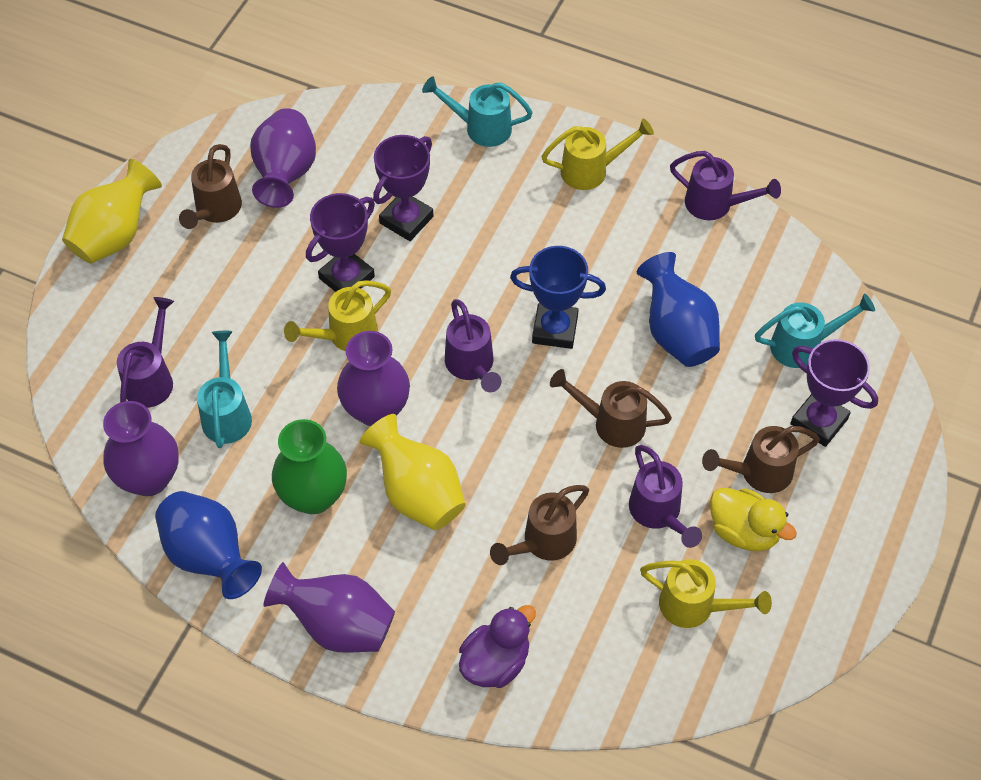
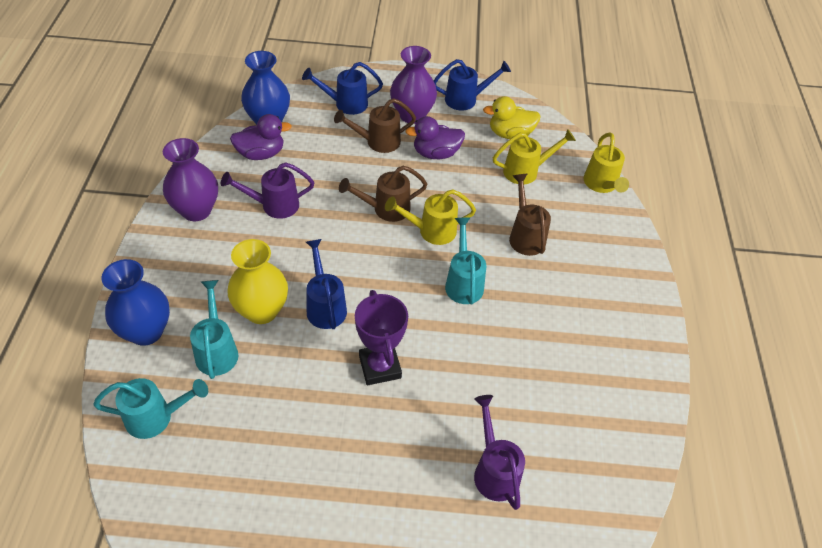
blue trophy: 1 -> 0
blue watering can: 0 -> 3
brown watering can: 4 -> 3
green vase: 1 -> 0
purple duck: 1 -> 2
purple trophy: 3 -> 1
purple vase: 4 -> 2
purple watering can: 4 -> 2
yellow vase: 2 -> 1

